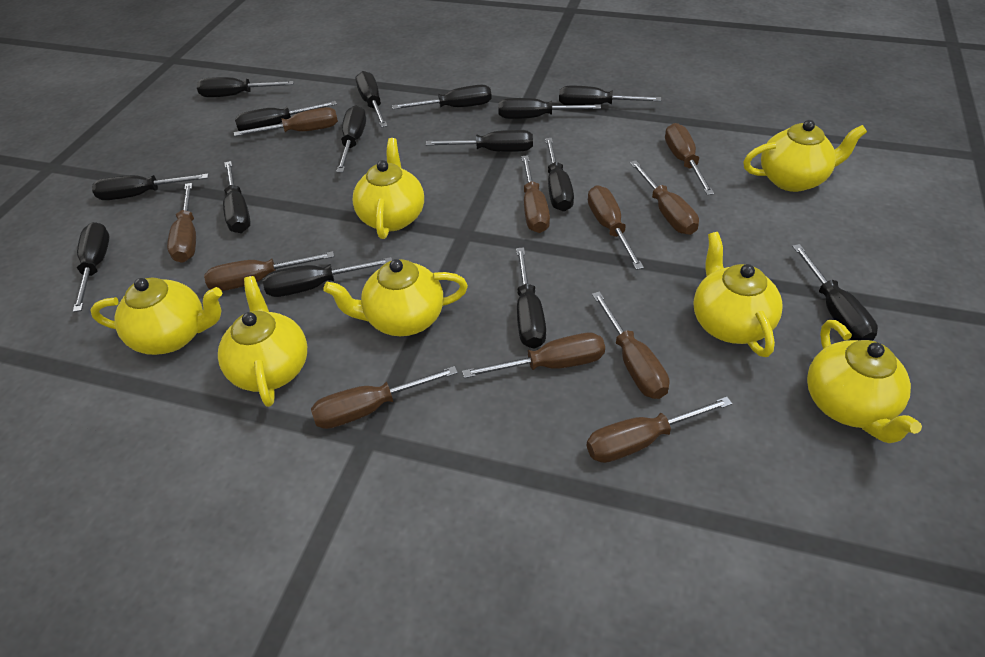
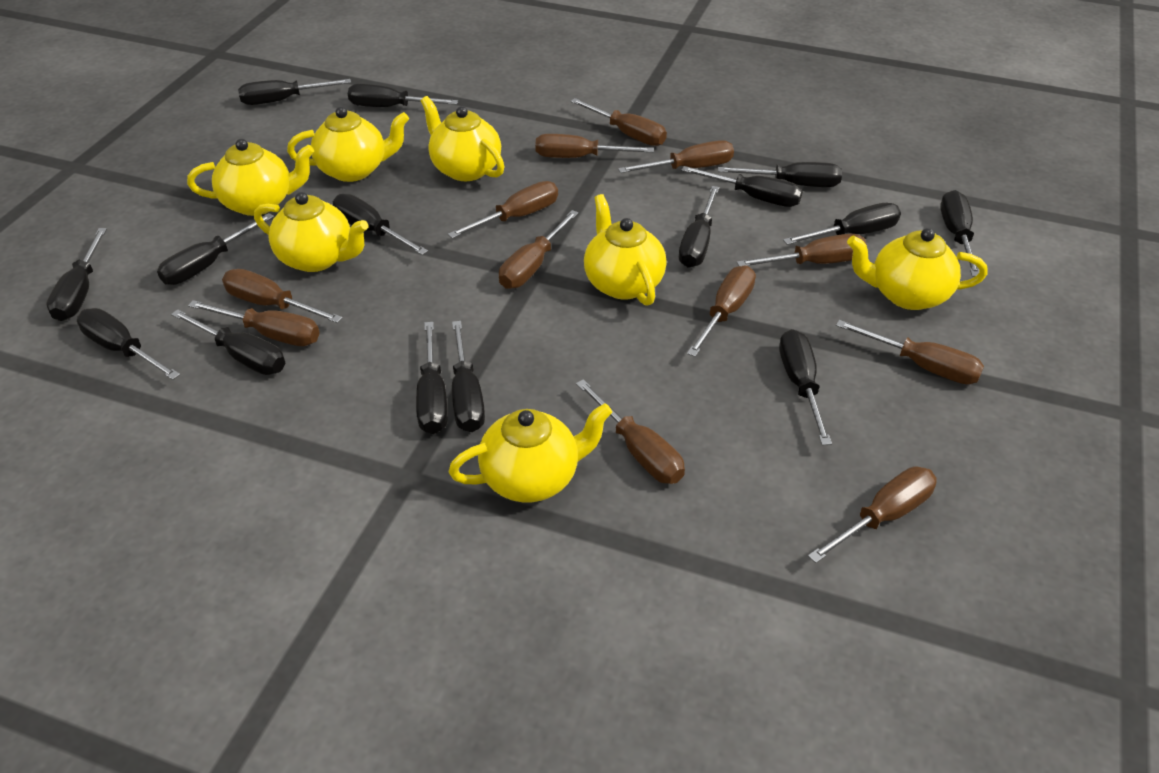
brown screwdriver: 11 -> 12

